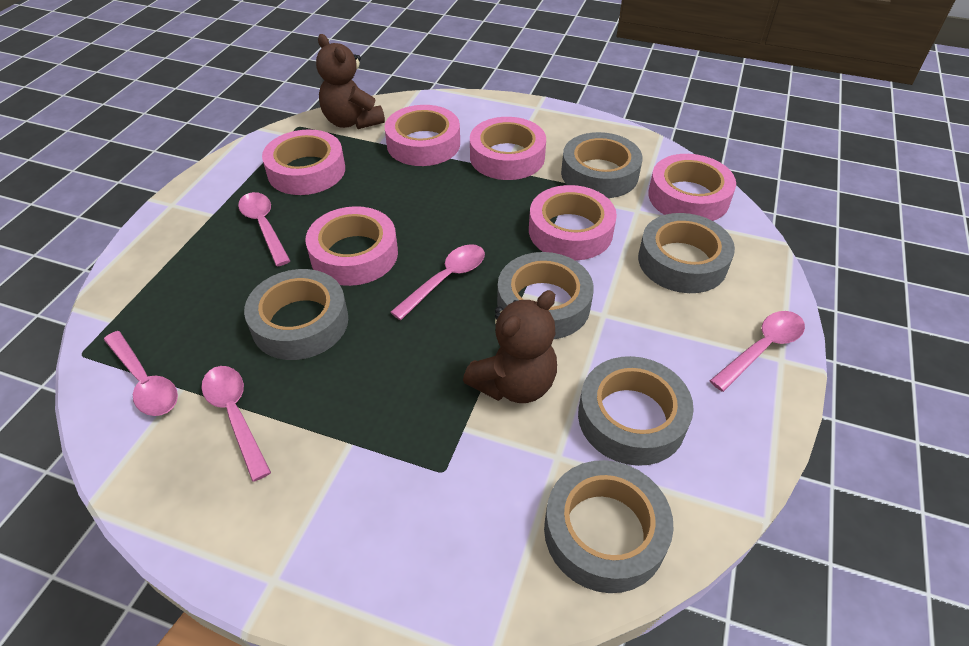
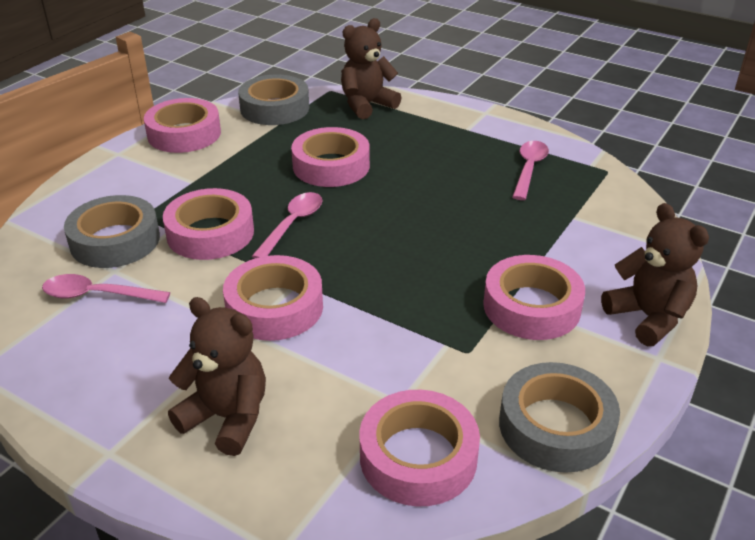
brown teddy bear: 2 -> 3
grey tape: 6 -> 3
pink spoon: 5 -> 3

